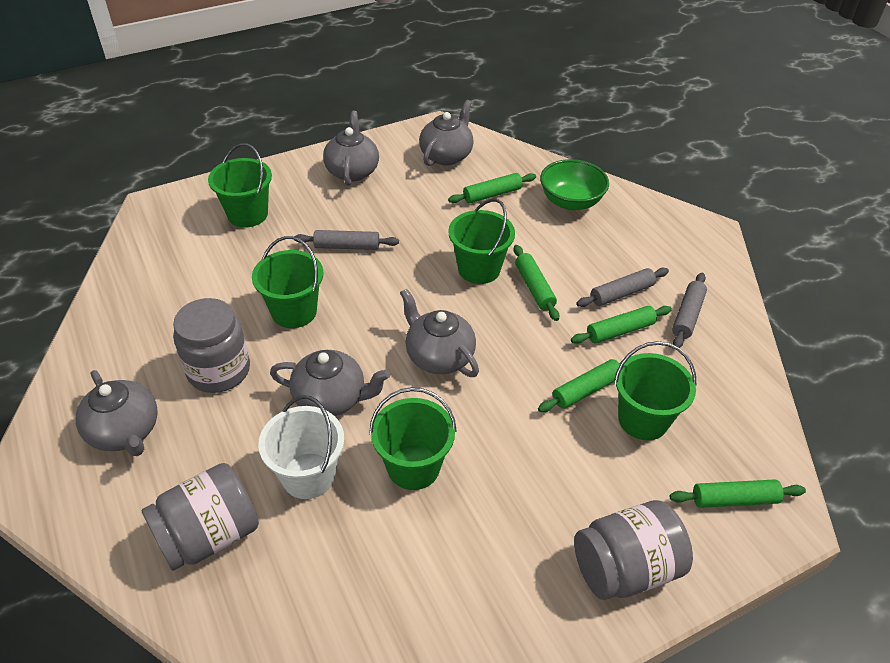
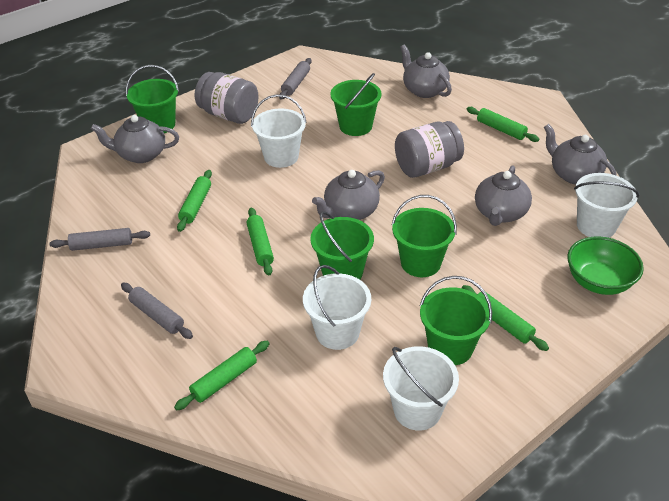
grey jar: 3 -> 2
white bucket: 1 -> 4

